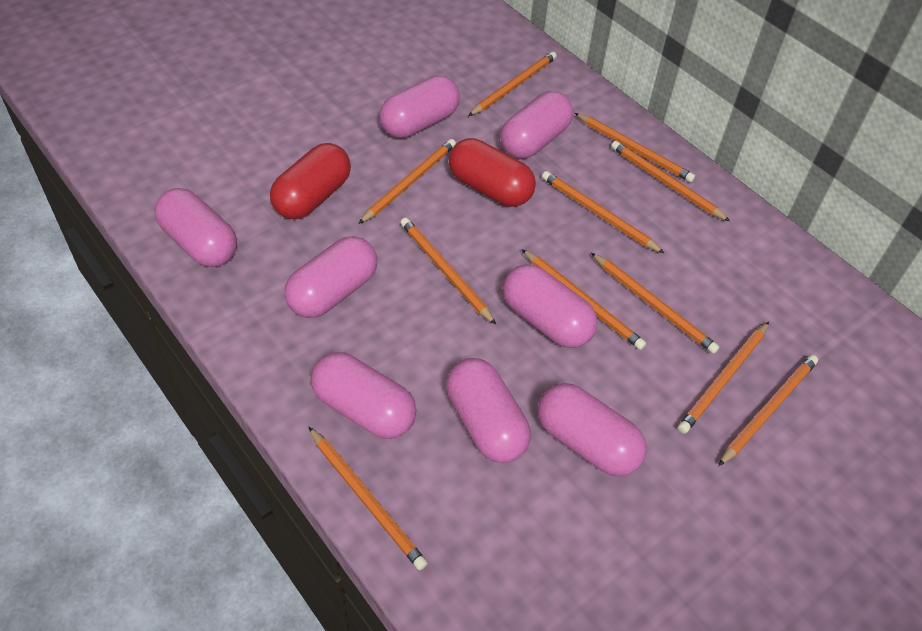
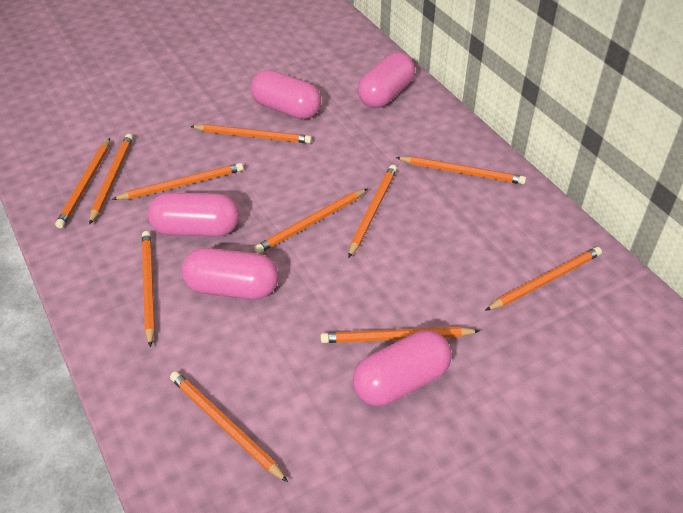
pink capsule: 8 -> 5
red capsule: 2 -> 0

